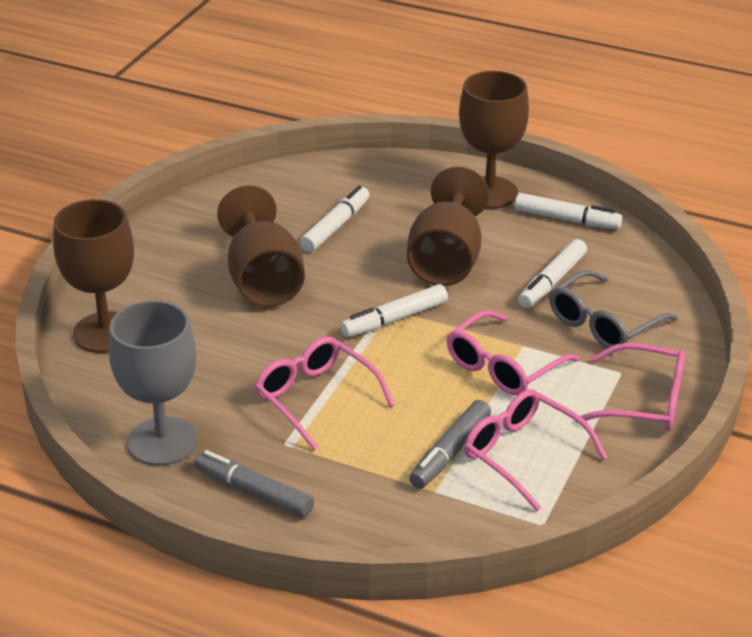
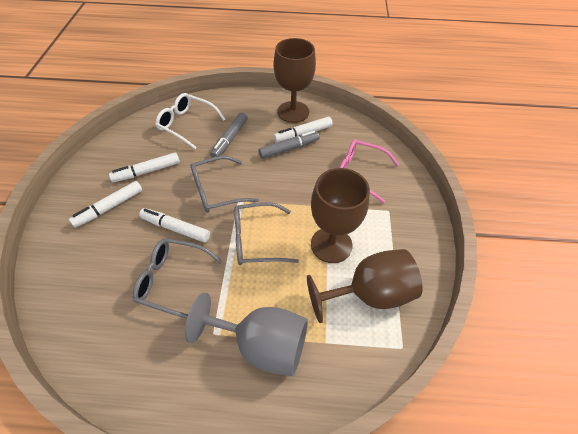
brown goblet: 4 -> 3
grey glasses: 1 -> 3
pink glasses: 4 -> 1
white glasses: 0 -> 1

